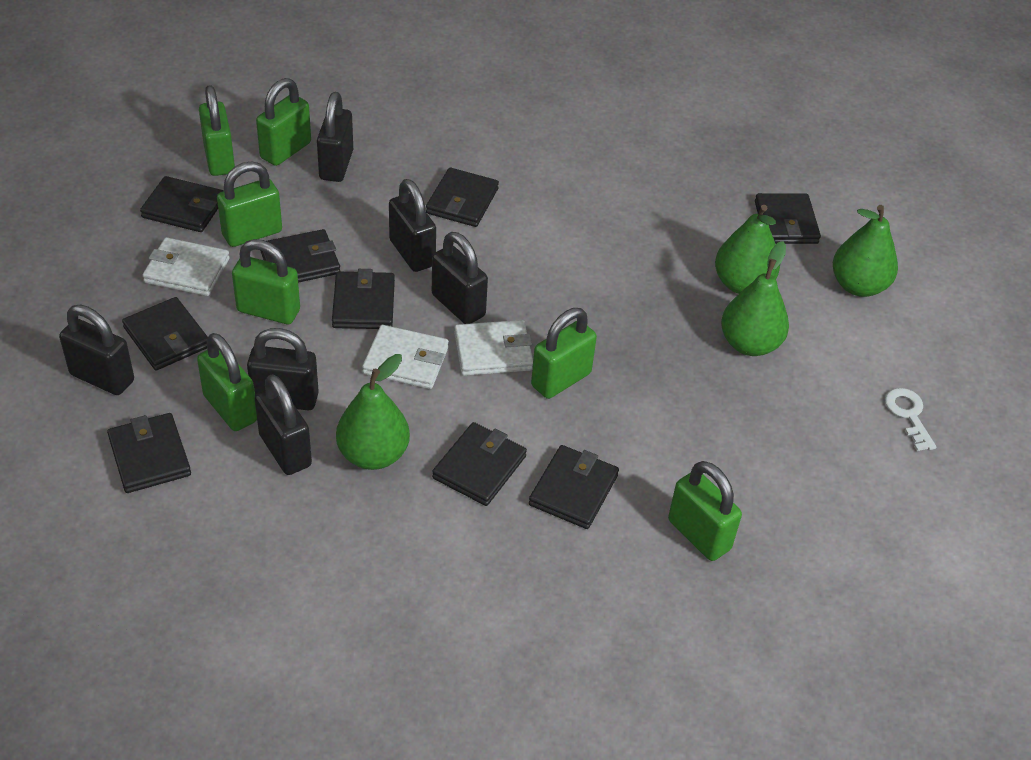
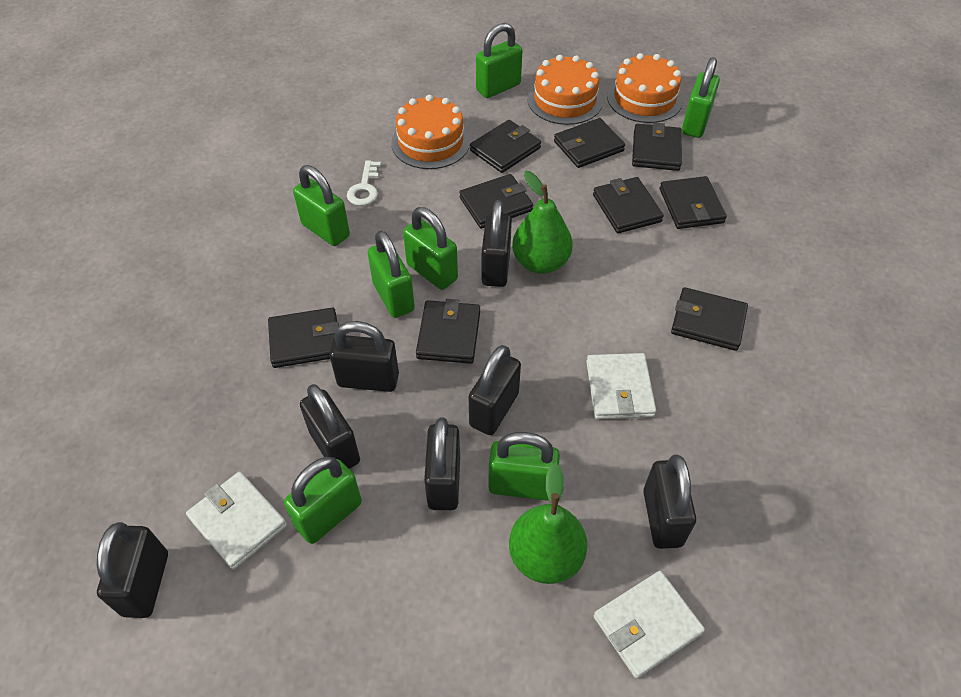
black padlock: 6 -> 7
green pear: 4 -> 2
orange cake: 0 -> 3

